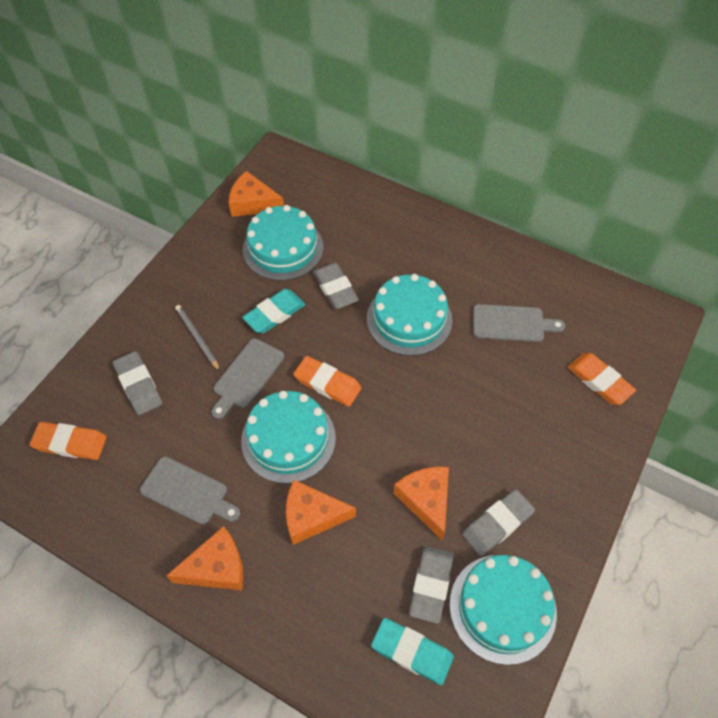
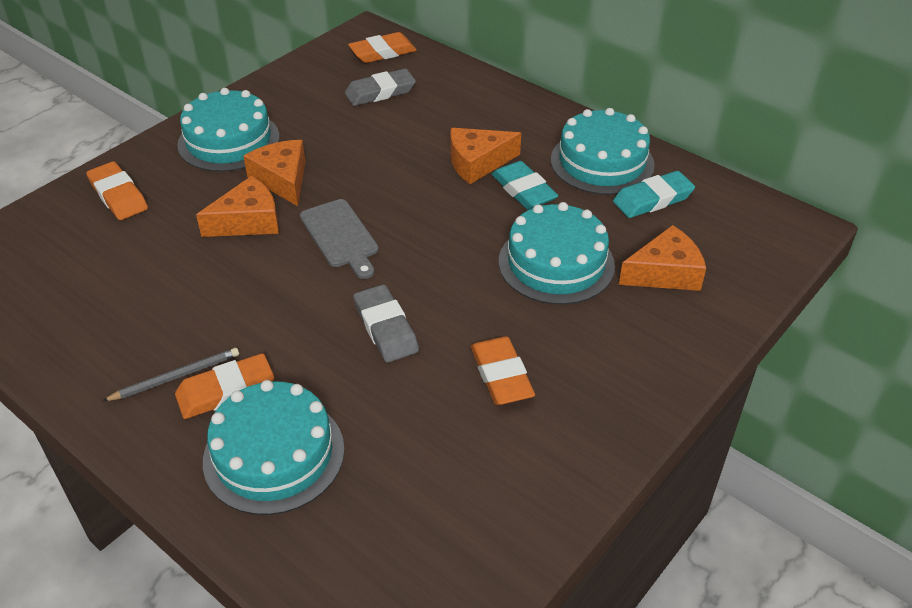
grey cutting board: 3 -> 1
grey eraser: 4 -> 2
orange eraser: 3 -> 4

